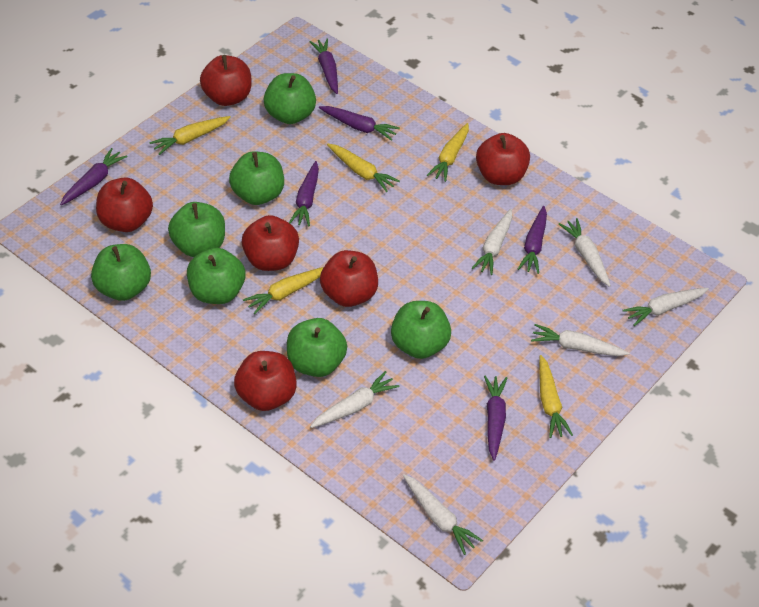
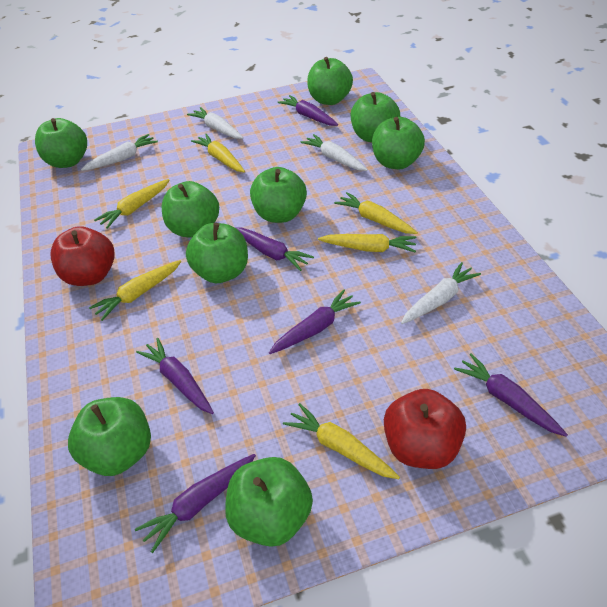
green apple: 7 -> 9
red apple: 6 -> 2
white carrot: 6 -> 4
yellow carrot: 5 -> 6

